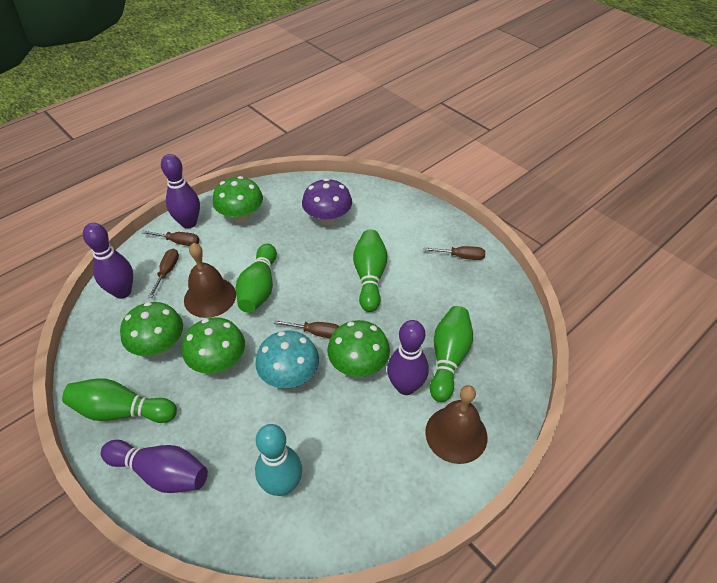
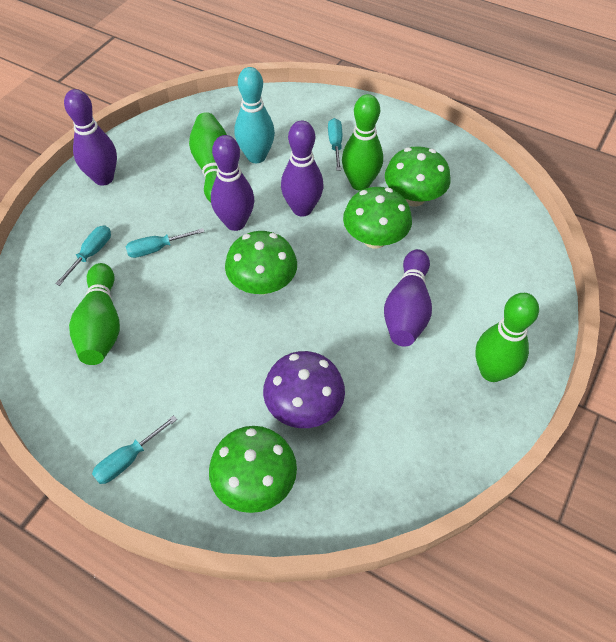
brown bell: 2 -> 0
brown screwdriver: 4 -> 0
turquoise mushroom: 1 -> 0
turquoise screwdriver: 0 -> 4

